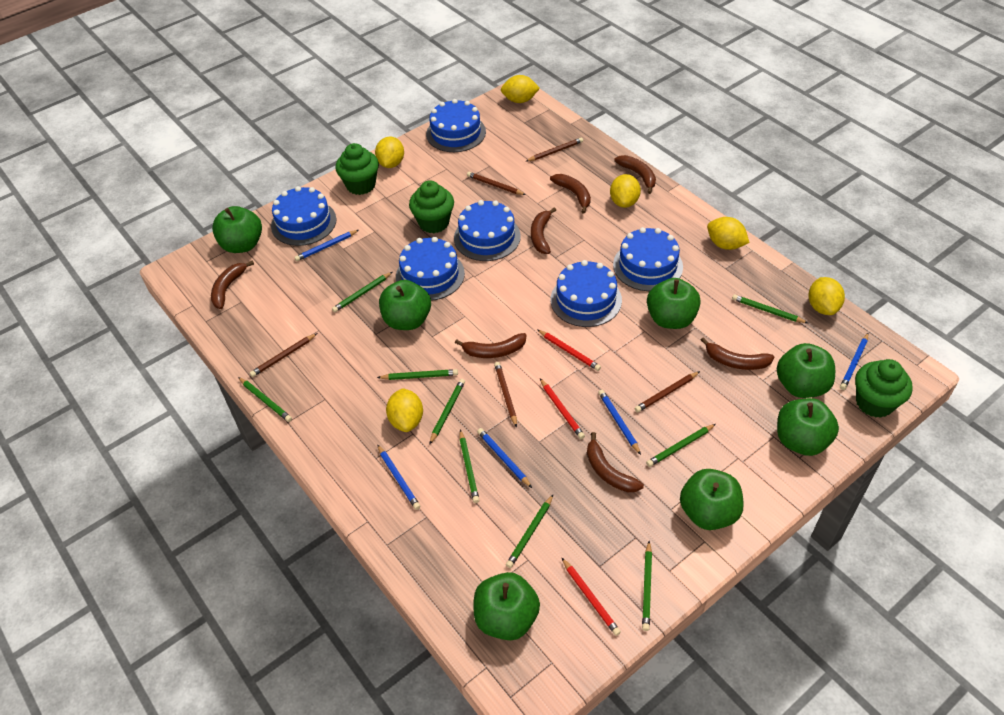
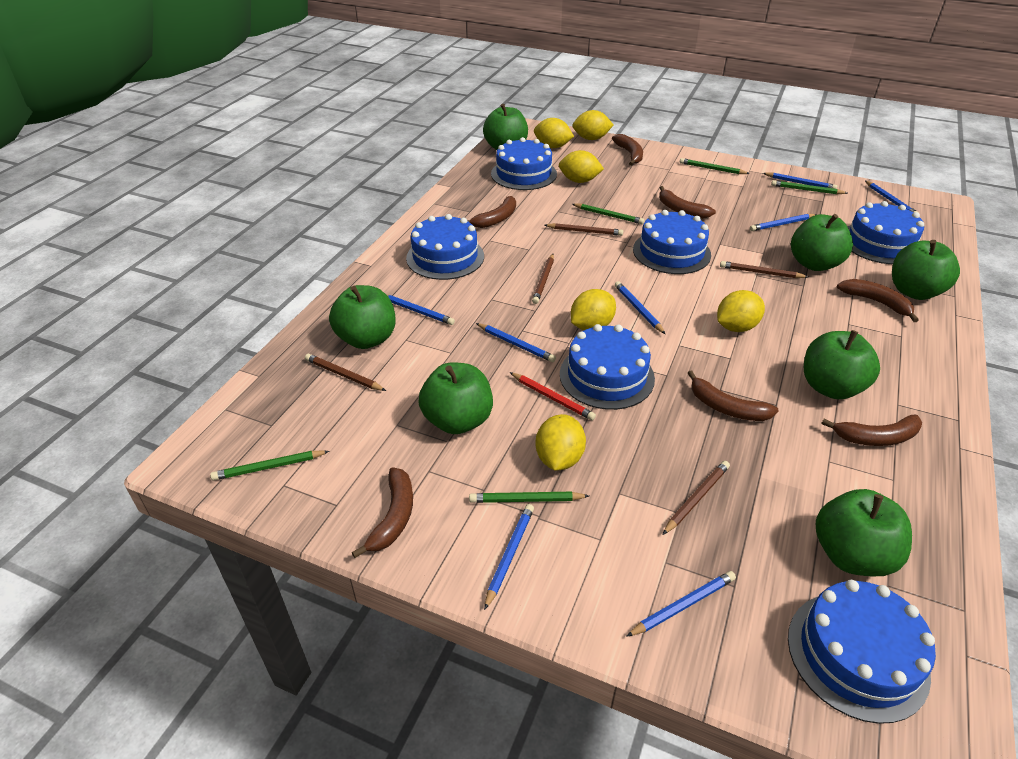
blue pencil: 5 -> 8
green cupcake: 3 -> 0
green pencil: 9 -> 5
red pencil: 3 -> 1

